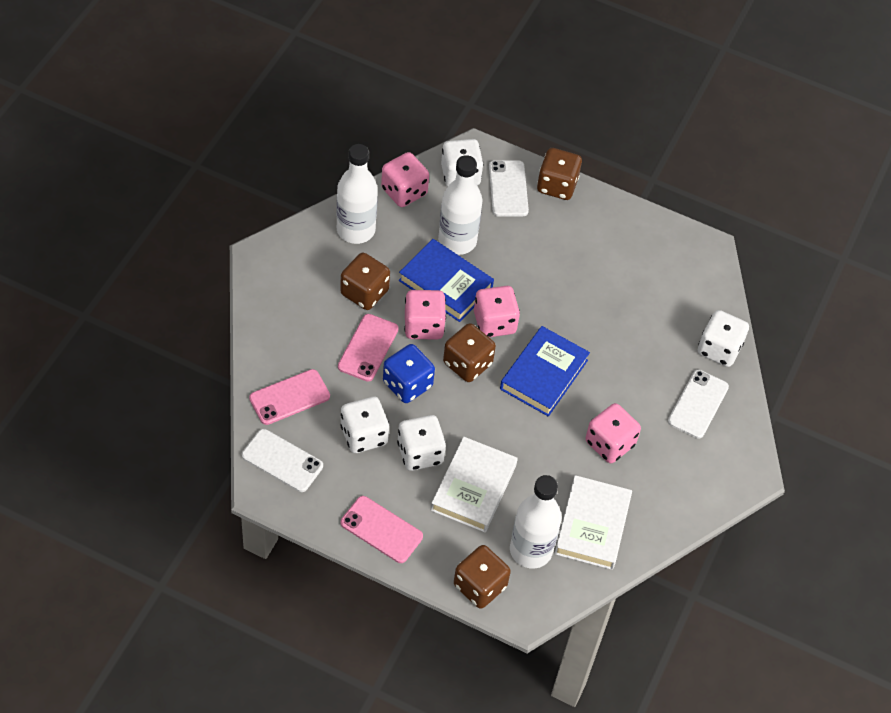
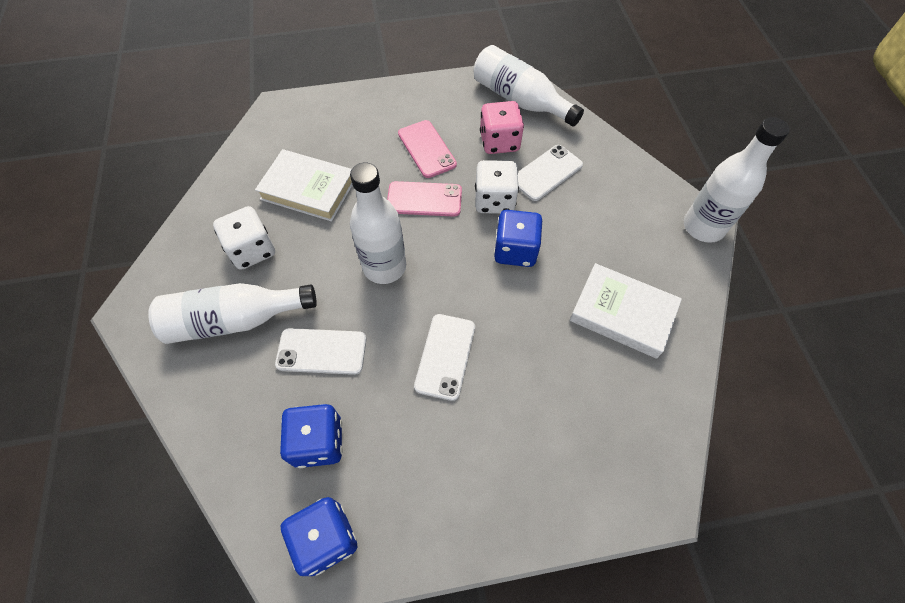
blue book: 2 -> 0
blue dice: 1 -> 3
brown dice: 4 -> 0
pink dice: 4 -> 1
pink phone: 3 -> 2
white bottle: 3 -> 4
white dice: 4 -> 2

